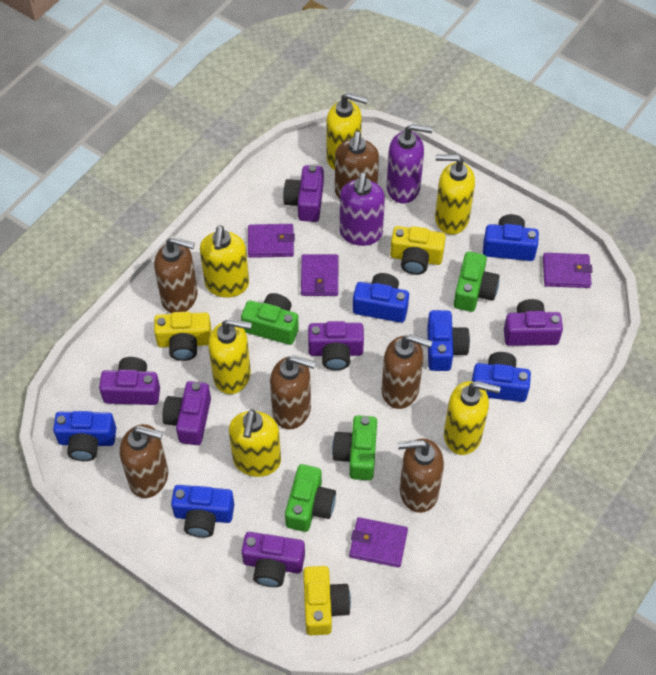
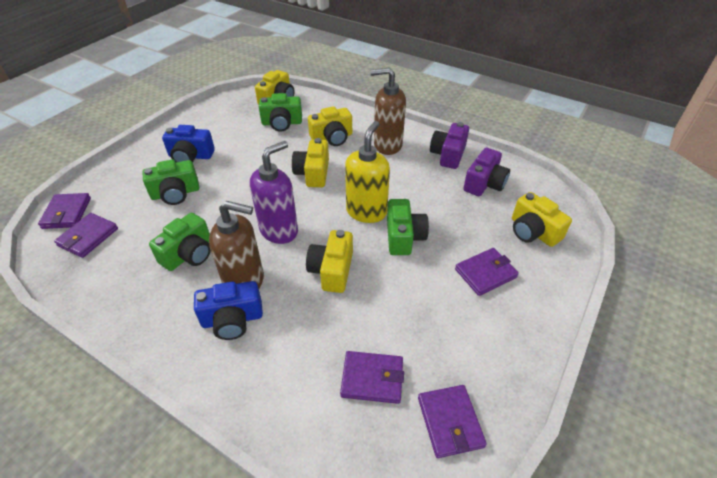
blue camera: 6 -> 2
brown soap dispenser: 6 -> 2
purple camera: 6 -> 2
purple soap dispenser: 2 -> 1
purple wallet: 4 -> 5
yellow camera: 3 -> 5
yellow soap dispenser: 6 -> 1

